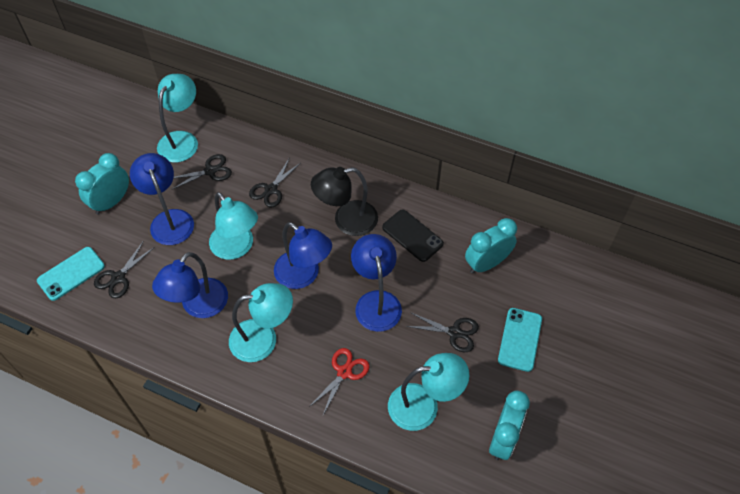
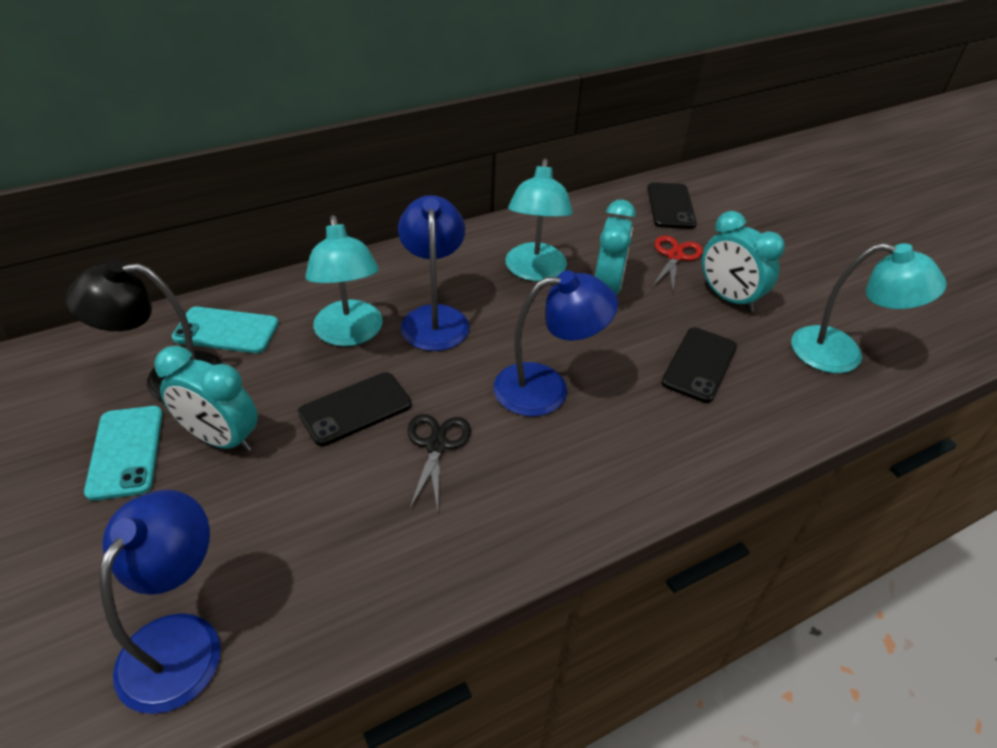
black phone: 1 -> 3
black scissors: 4 -> 1
blue lamp: 4 -> 3
turquoise lamp: 4 -> 3

